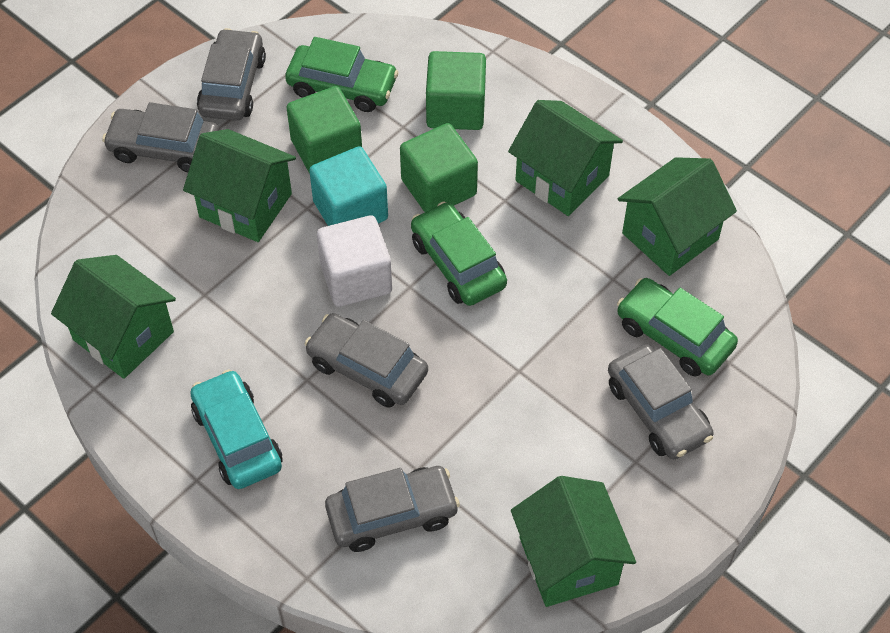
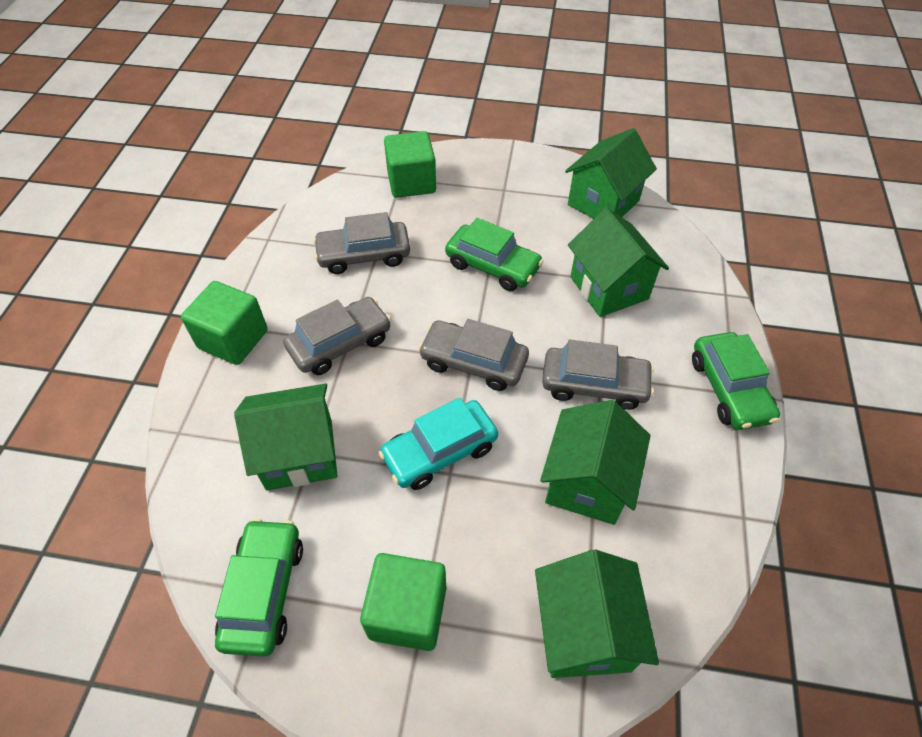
grey car: 5 -> 4
turquoise cube: 1 -> 0
white cube: 1 -> 0

